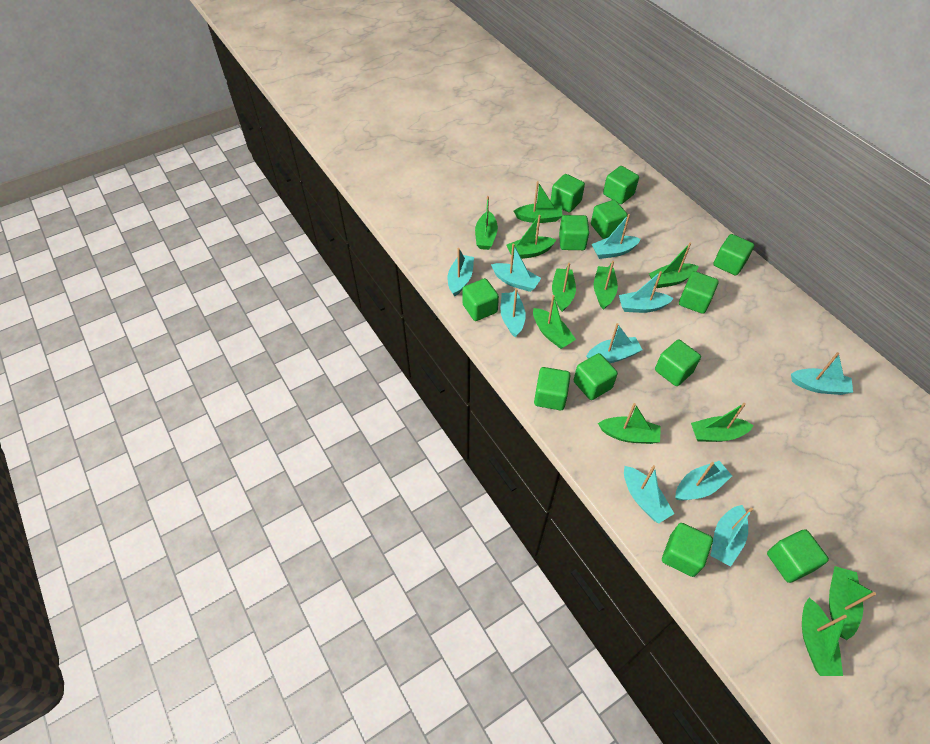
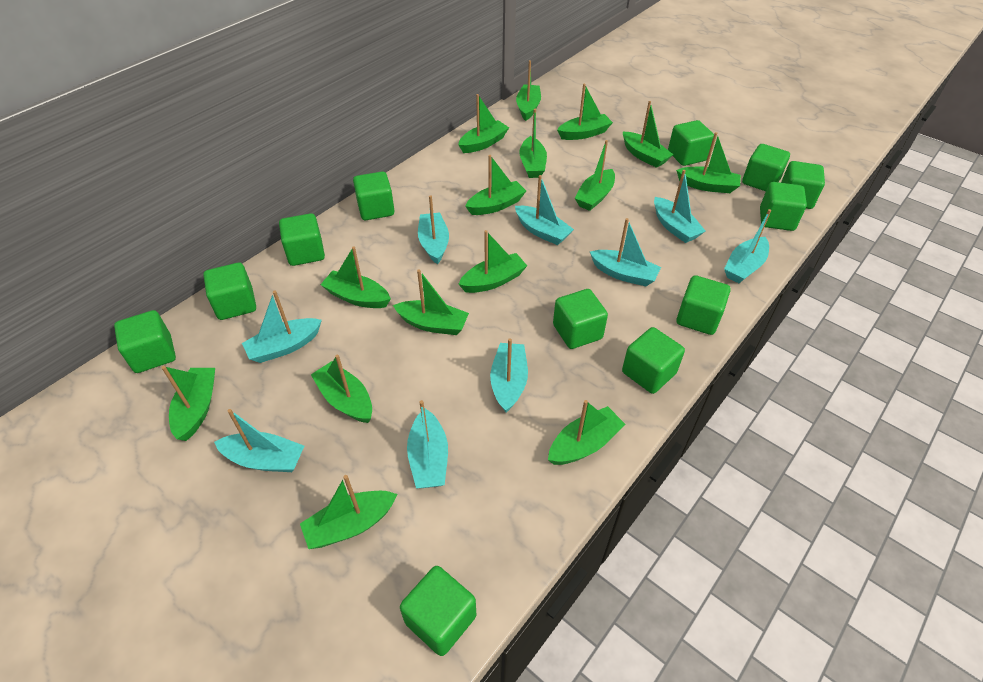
green boat: 11 -> 15
turquoise boat: 10 -> 9

